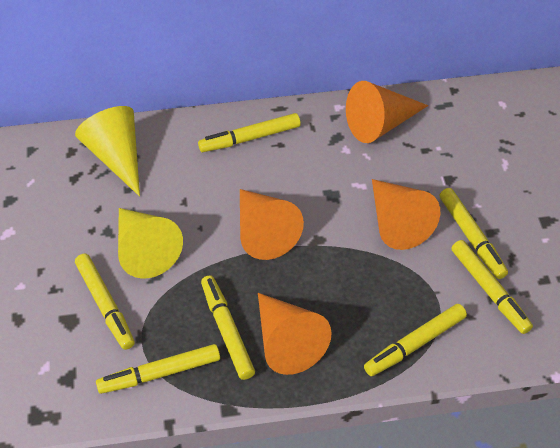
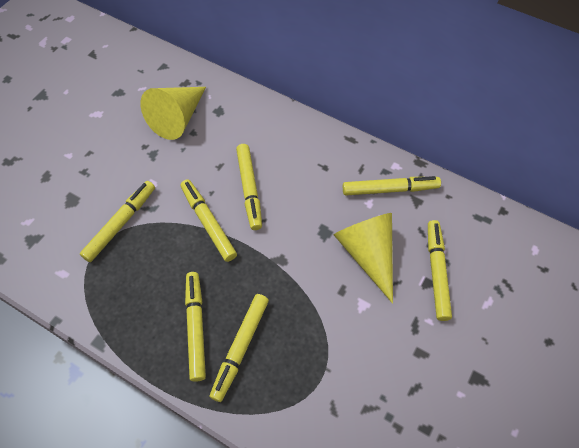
orange cone: 4 -> 0

